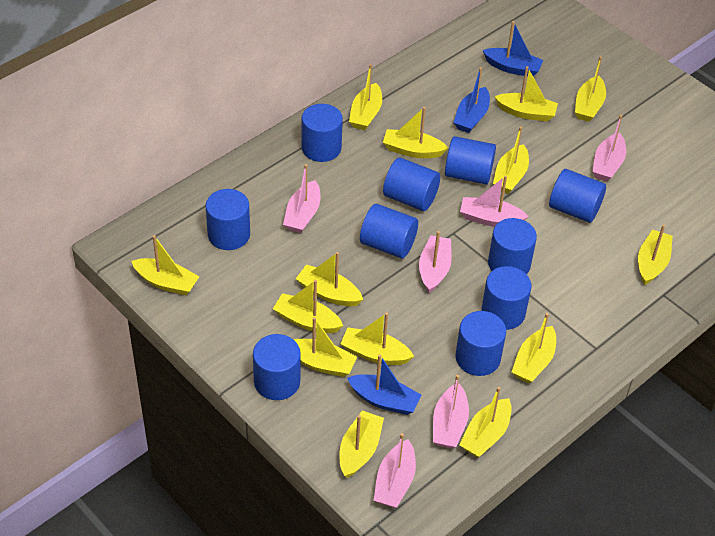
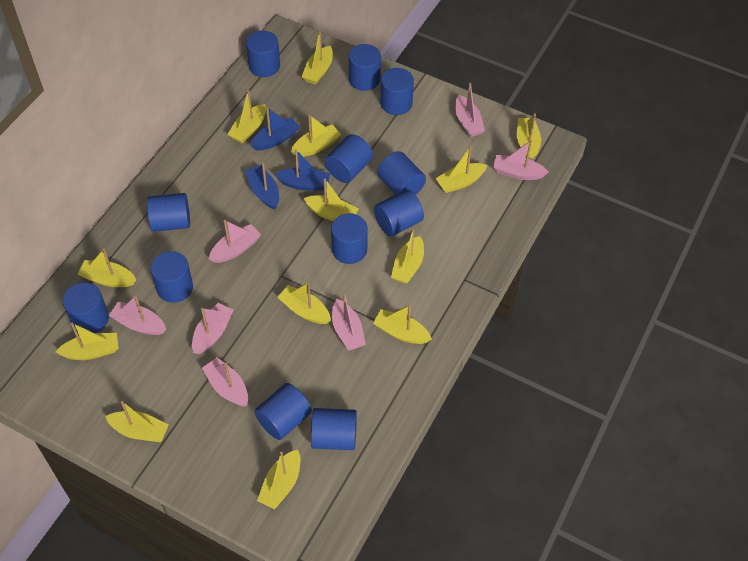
blue cylinder: 10 -> 12
pink boat: 6 -> 7
yellow boat: 14 -> 13

